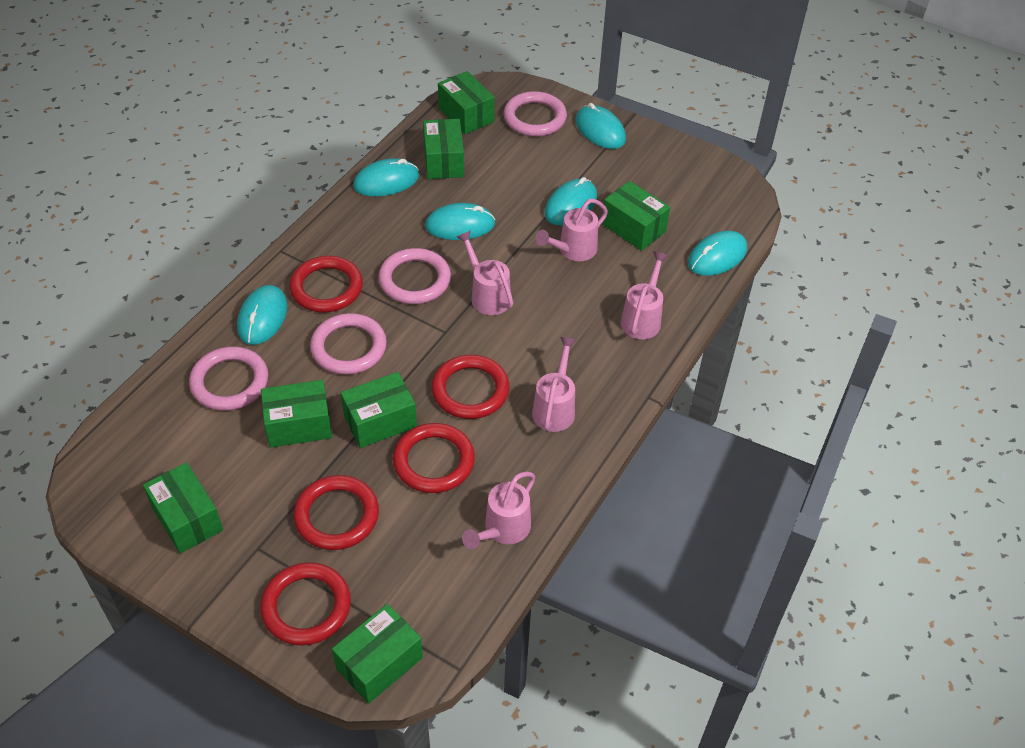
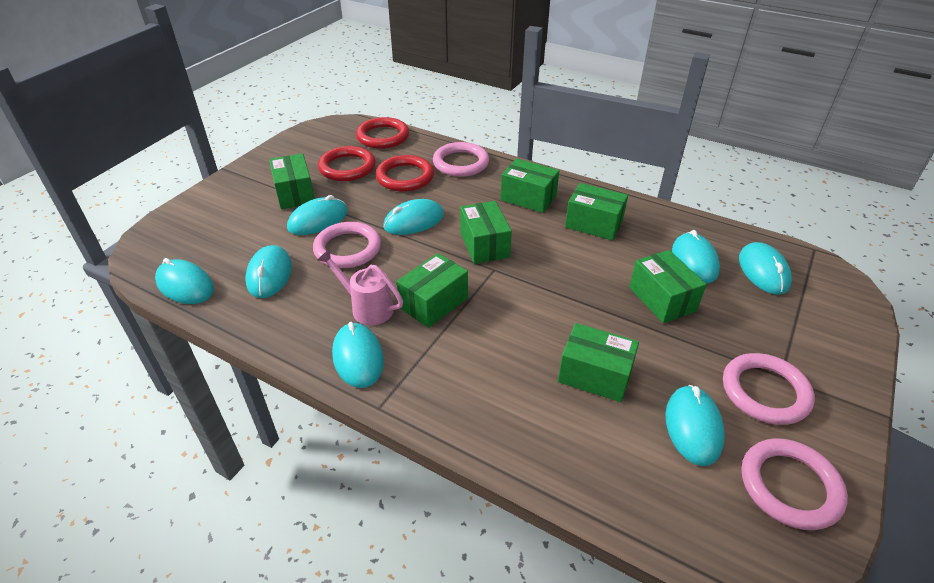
pink watering can: 5 -> 1
red ring: 5 -> 3
turquoise mouse: 6 -> 8

